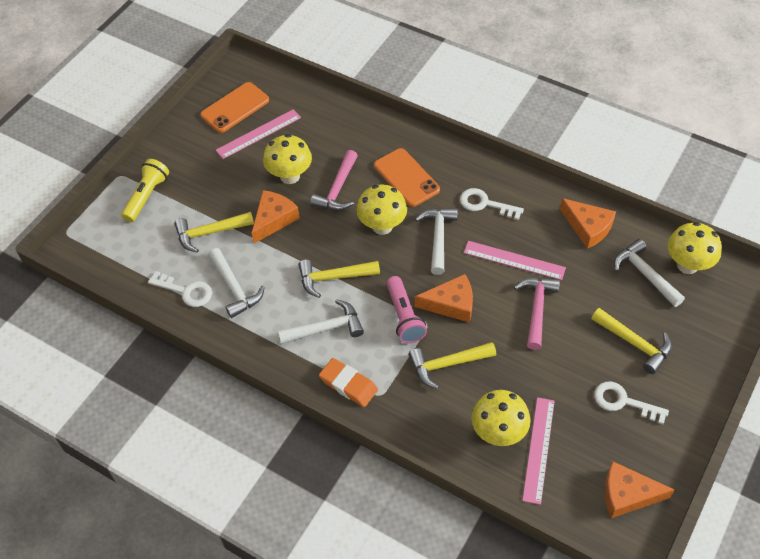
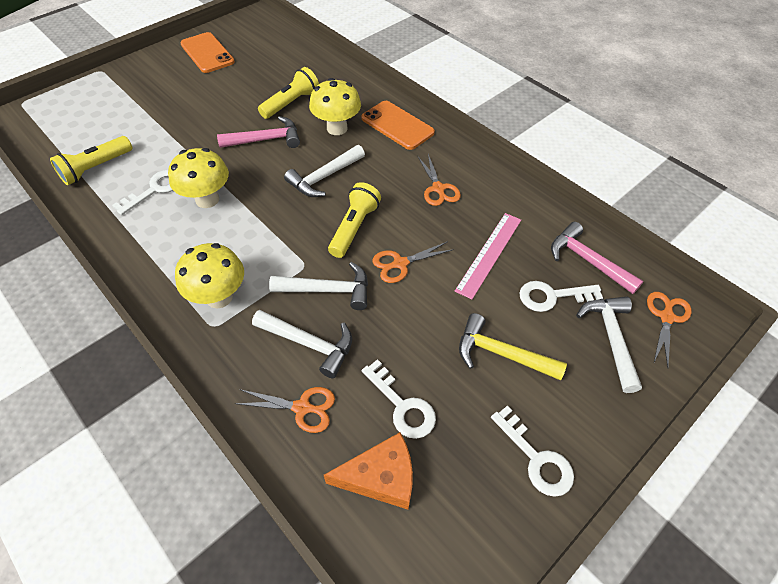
orange cheese: 4 -> 1
orange eraser: 1 -> 0
orange scissors: 0 -> 4
pink flashlight: 1 -> 0
pink ruler: 3 -> 1
white key: 3 -> 4
yellow flashlight: 1 -> 3
yellow hammer: 4 -> 1
yellow mushroom: 4 -> 3

